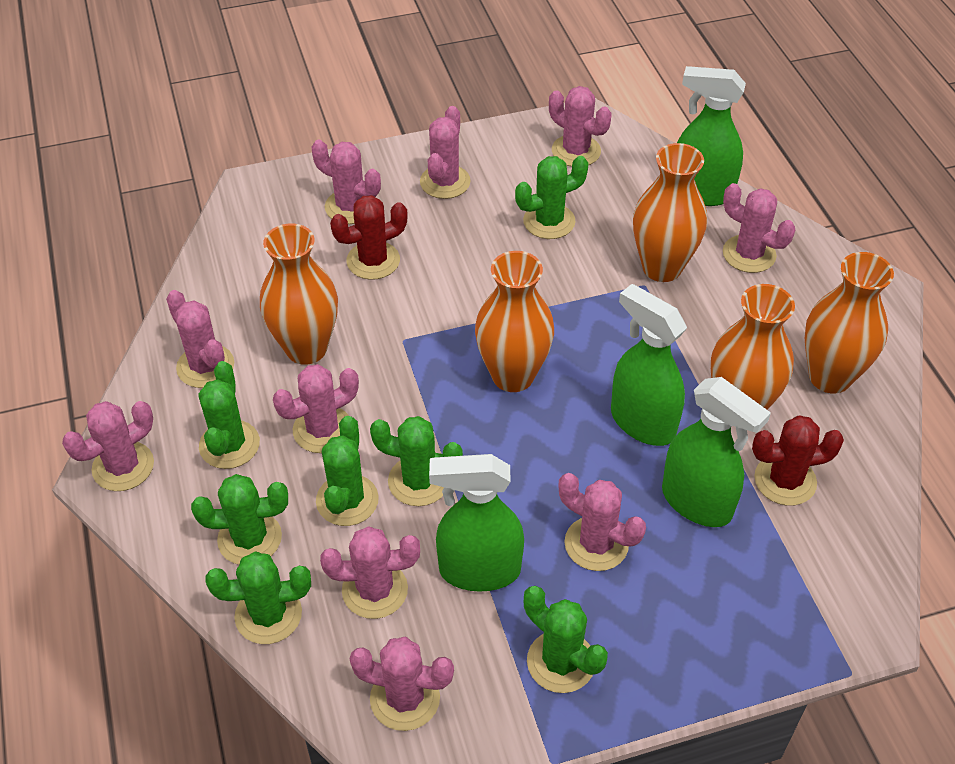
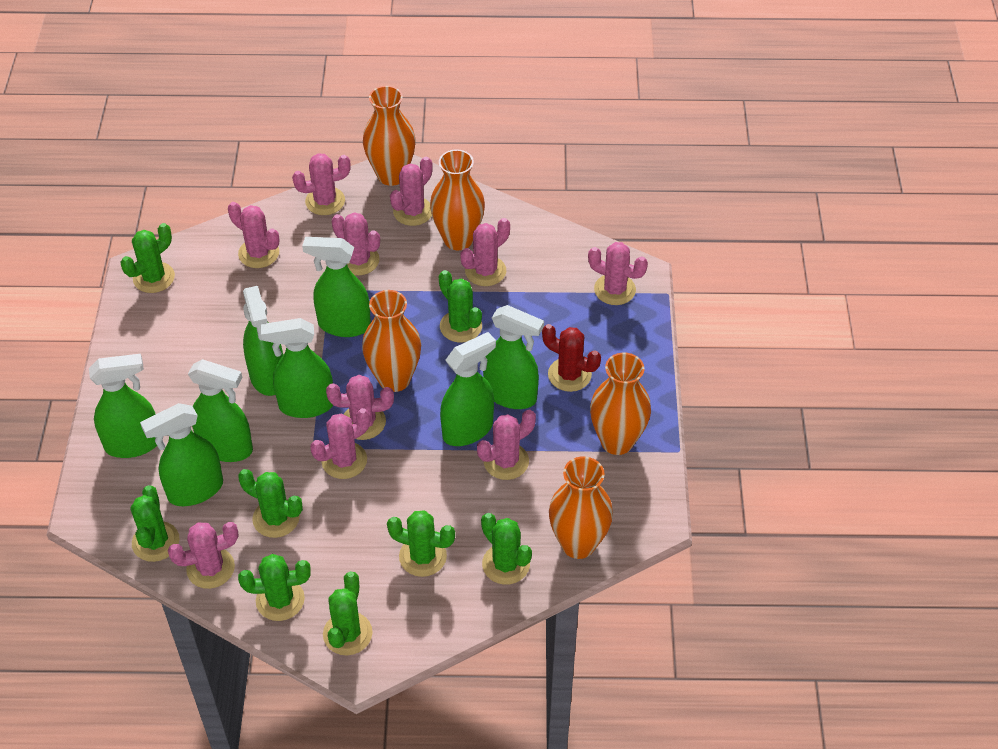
green cactus: 7 -> 8
green spray bottle: 4 -> 8
red cactus: 2 -> 1

